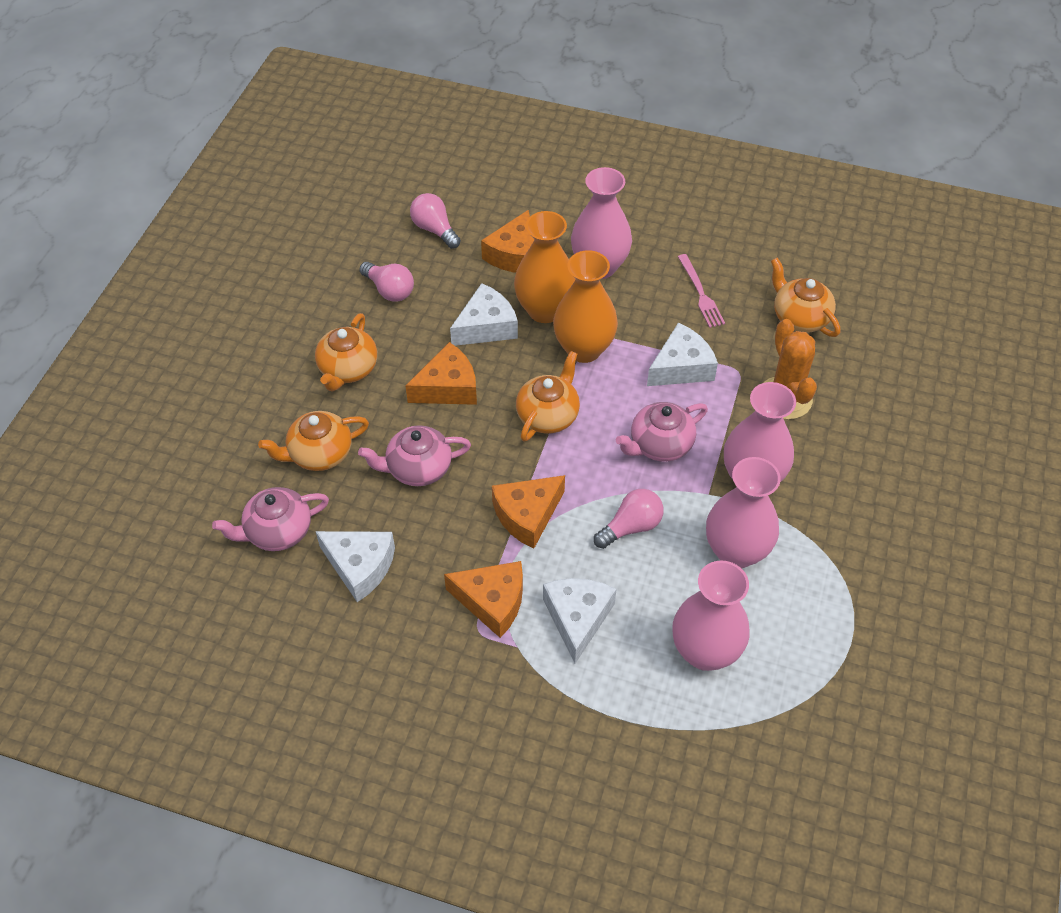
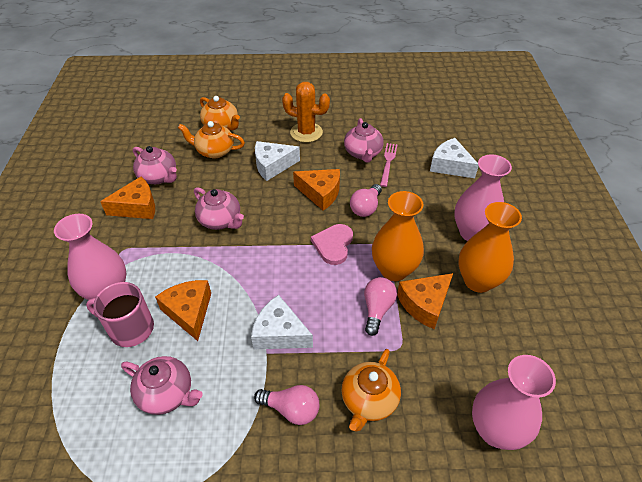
orange teapot: 4 -> 3
pink heart: 0 -> 1
pink mug: 0 -> 1
pink teapot: 3 -> 4
pink vase: 4 -> 3
white cheese: 4 -> 3

